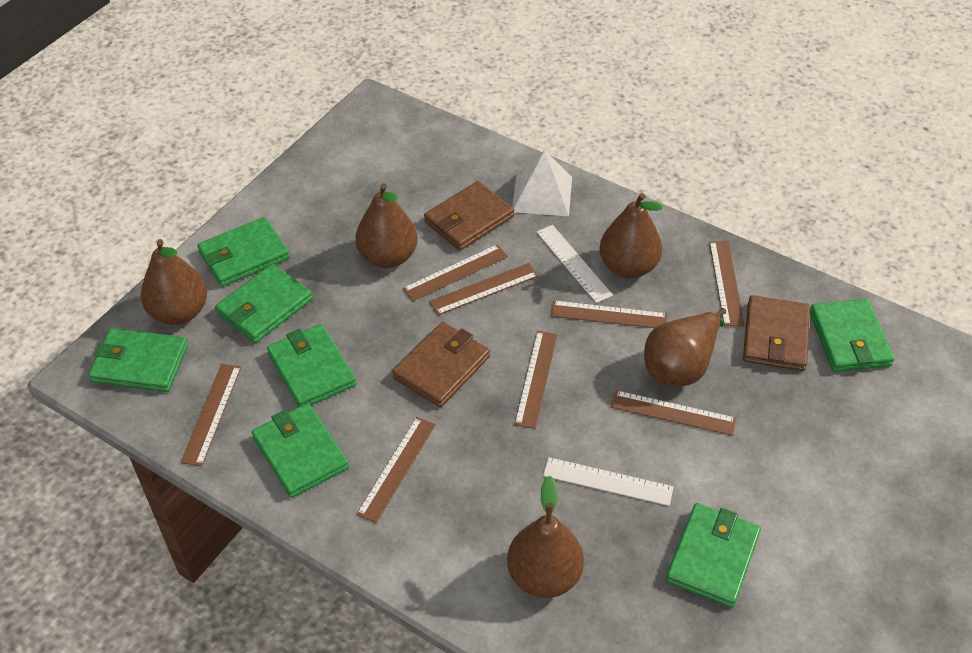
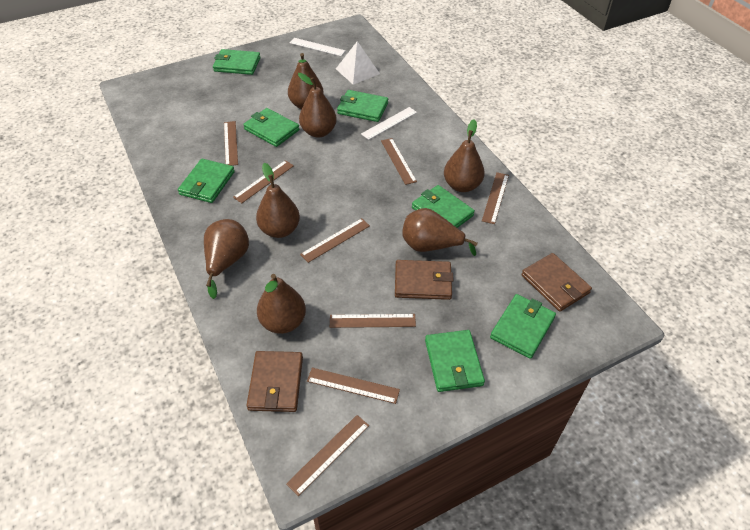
brown pear: 5 -> 7

